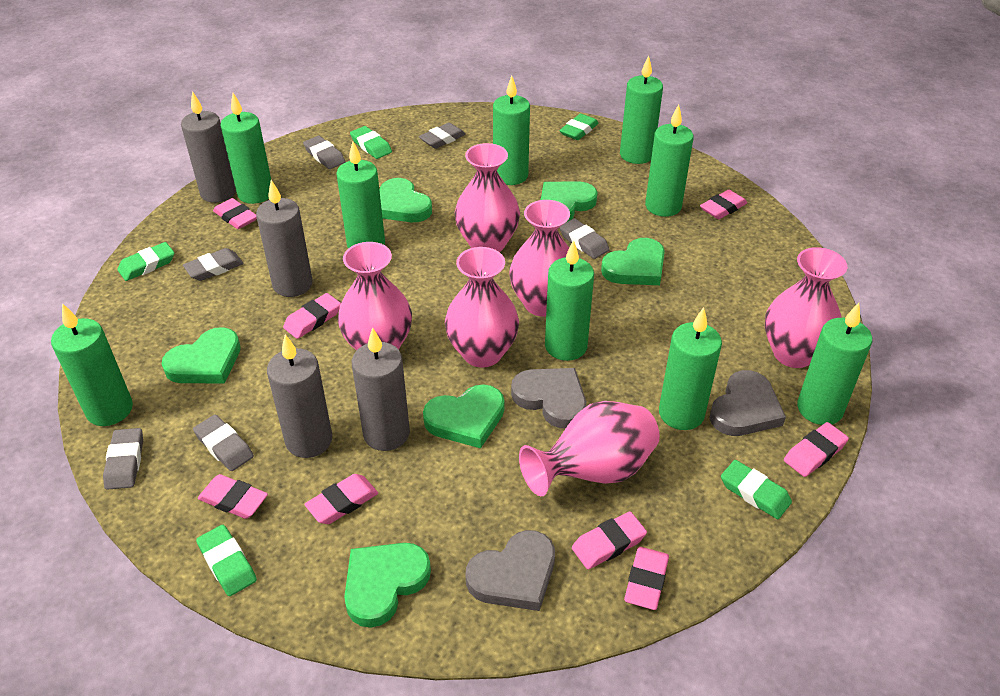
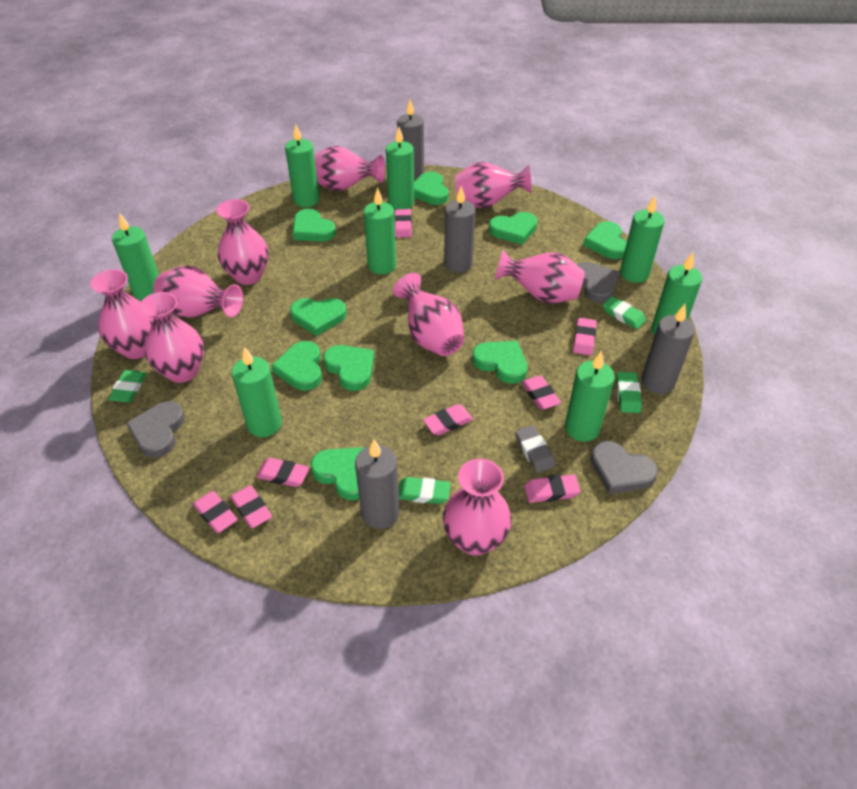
green candle: 9 -> 8
green eraser: 5 -> 4
green heart: 6 -> 9
grey eraser: 6 -> 1
pink vase: 6 -> 9

